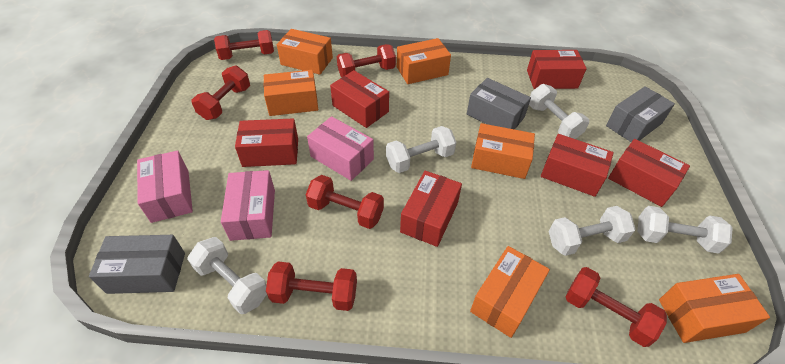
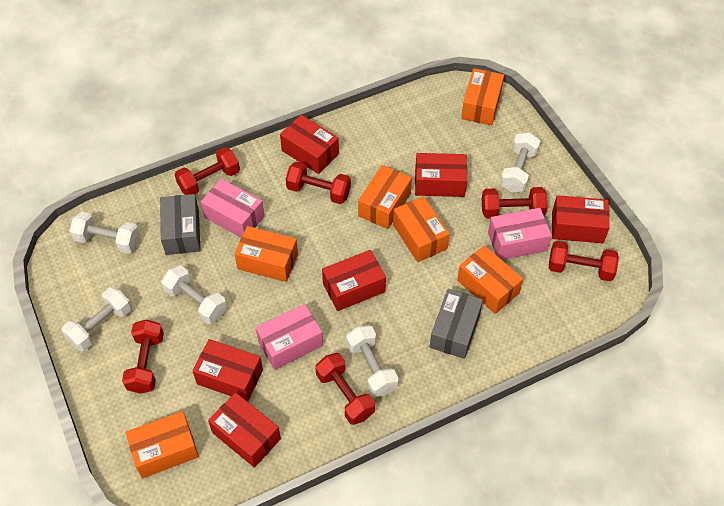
grey box: 3 -> 2

